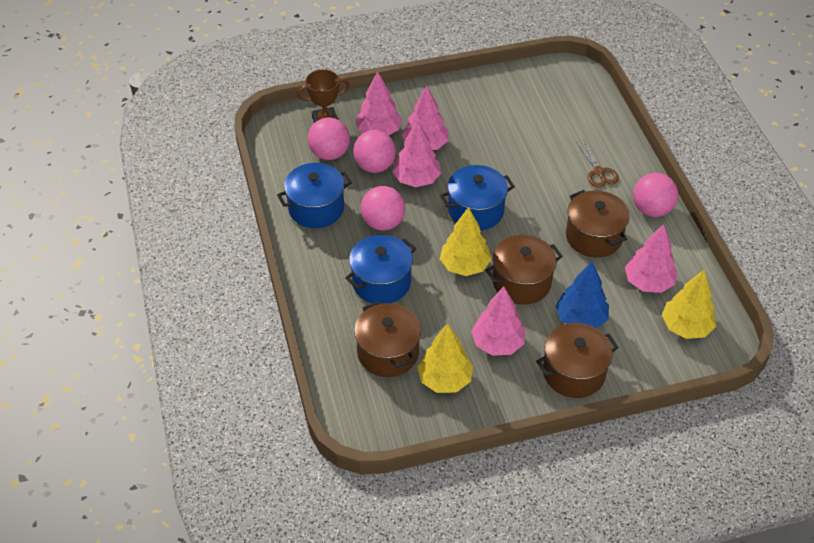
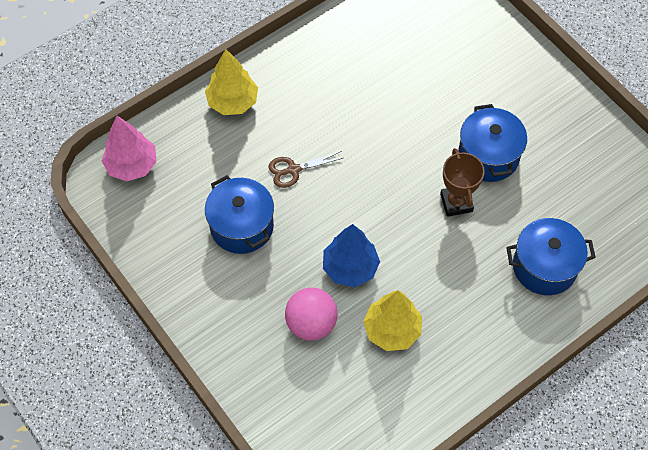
brown pot: 4 -> 0
pink ball: 4 -> 1
pink tree: 5 -> 1
yellow tree: 3 -> 2

